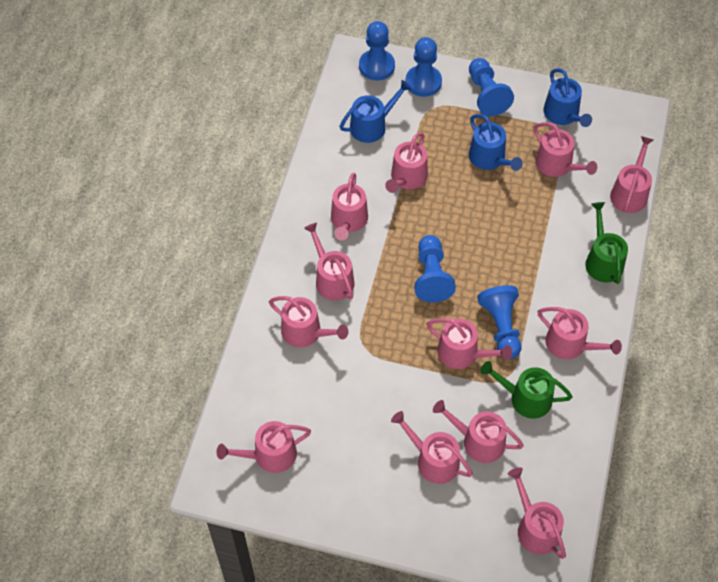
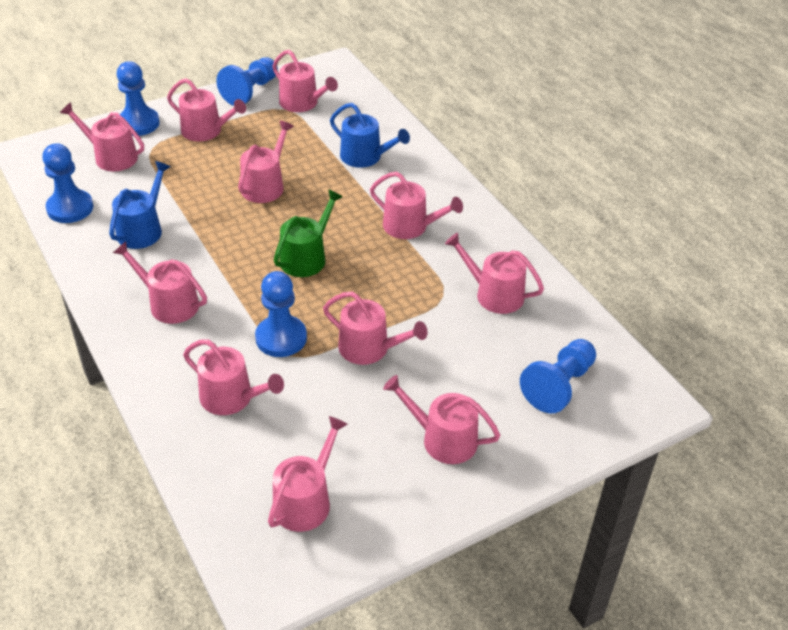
blue watering can: 3 -> 2
green watering can: 2 -> 1
pink watering can: 12 -> 11

